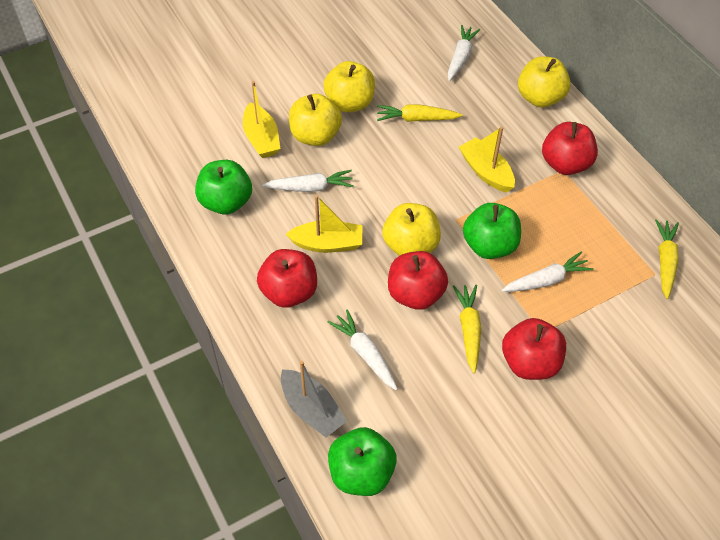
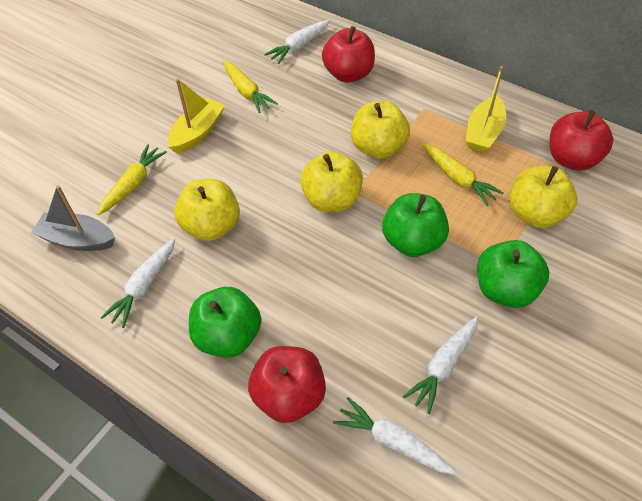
red apple: 4 -> 3
yellow boat: 3 -> 2

